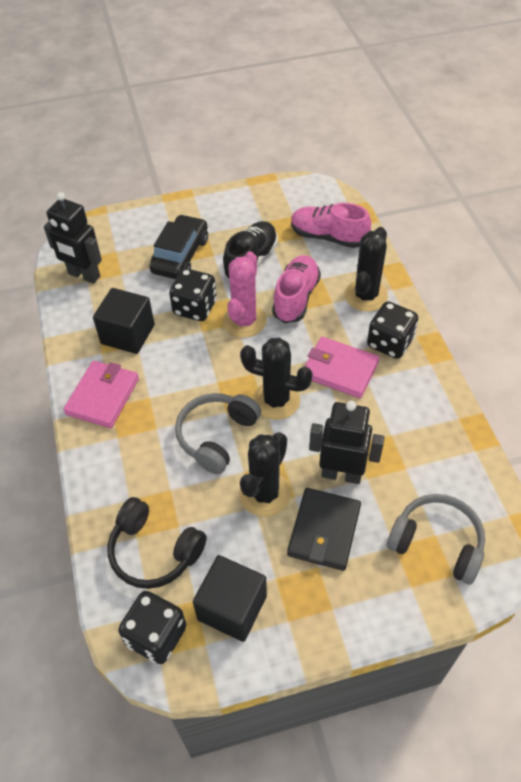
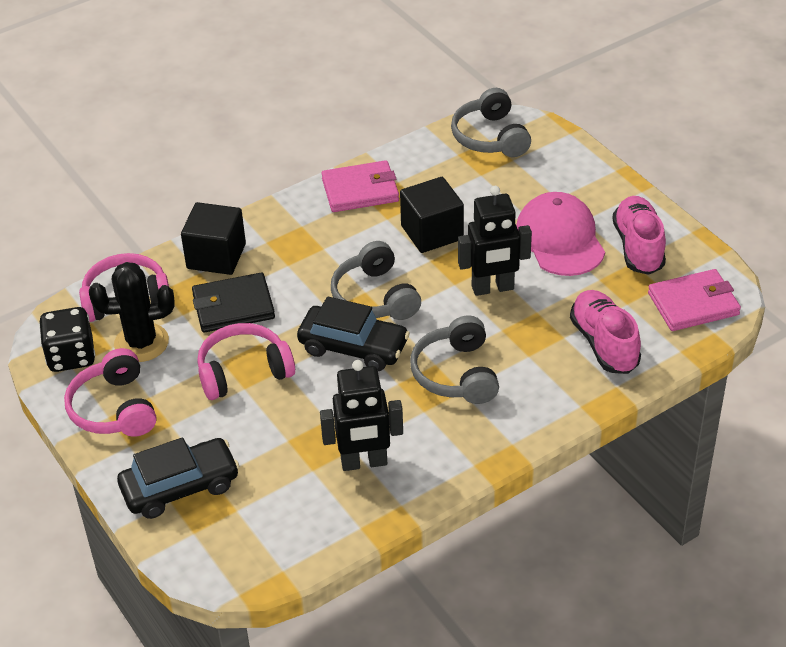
black cactus: 3 -> 1
black car: 1 -> 2
black dice: 3 -> 1
black headphones: 1 -> 0
black shoe: 1 -> 0
grey headphones: 2 -> 3
pink cactus: 1 -> 0
pink cap: 0 -> 1
pink headphones: 0 -> 3

